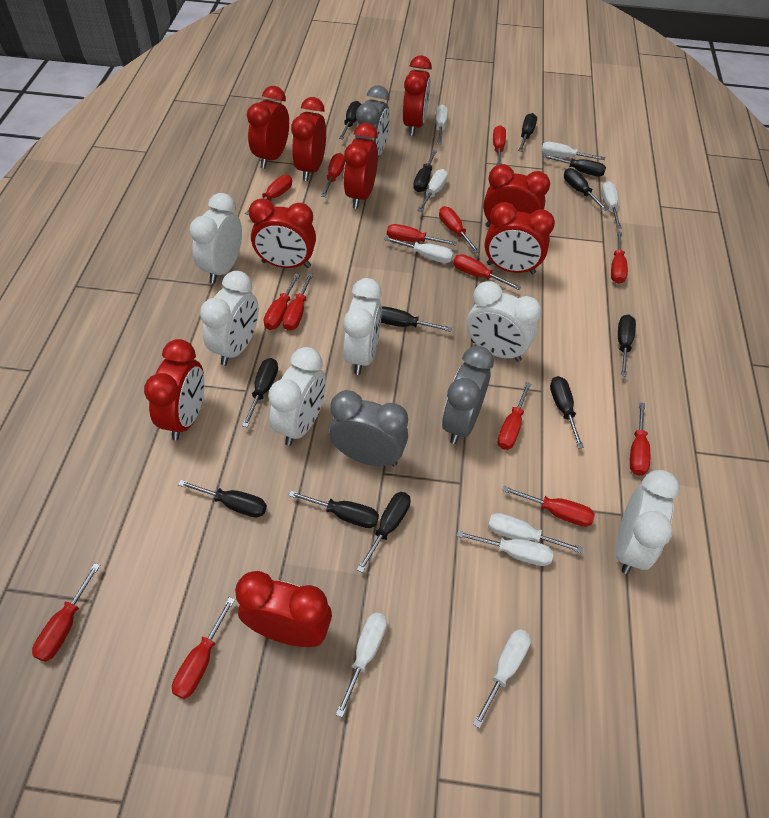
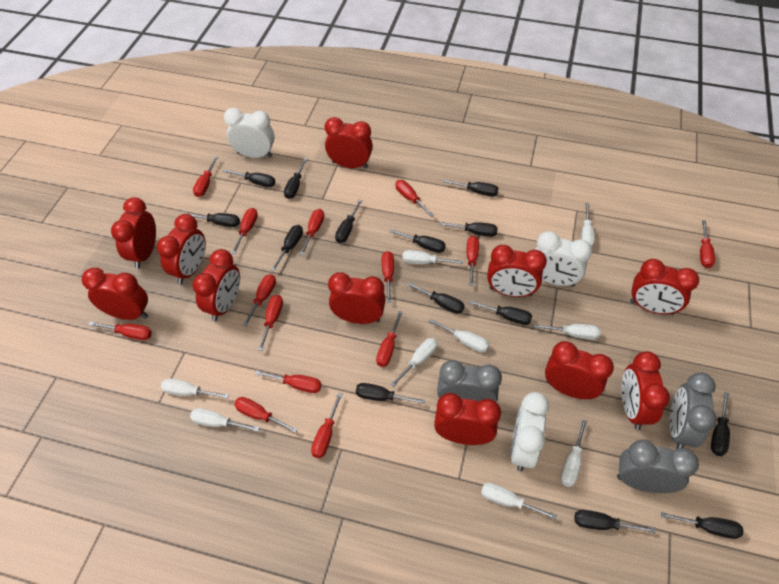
black screwdriver: 12 -> 14
red clock: 9 -> 11
white clock: 6 -> 3

